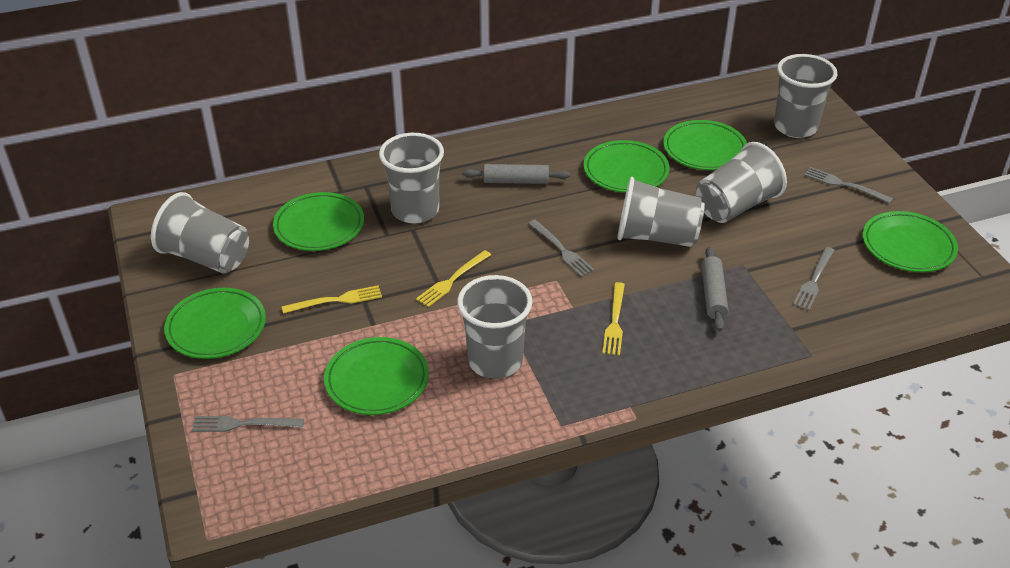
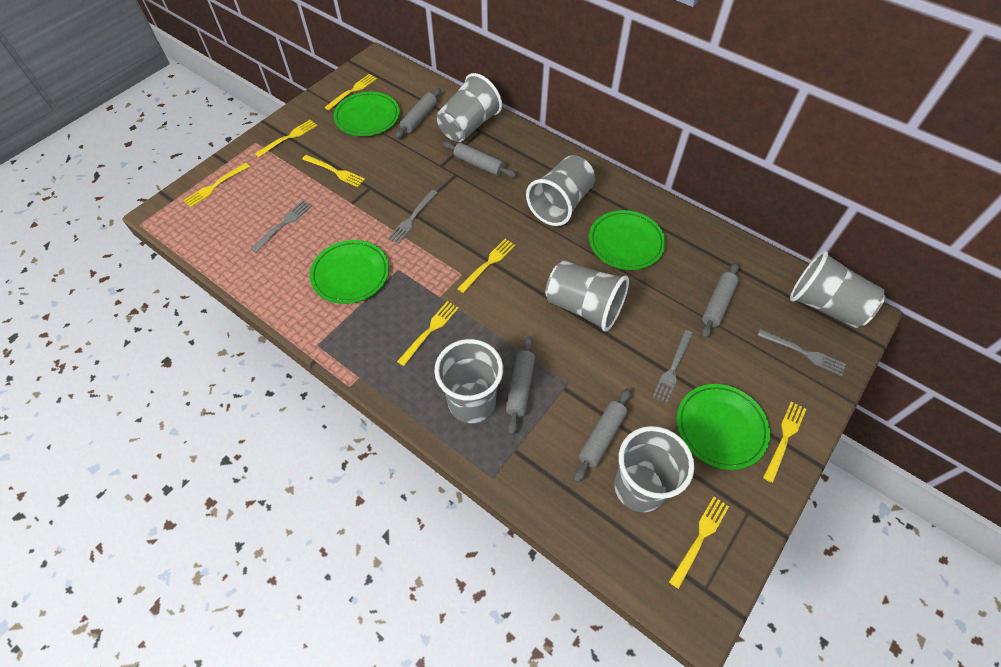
green plate: 6 -> 4
grey rolling pin: 2 -> 5
yellow fork: 3 -> 8

